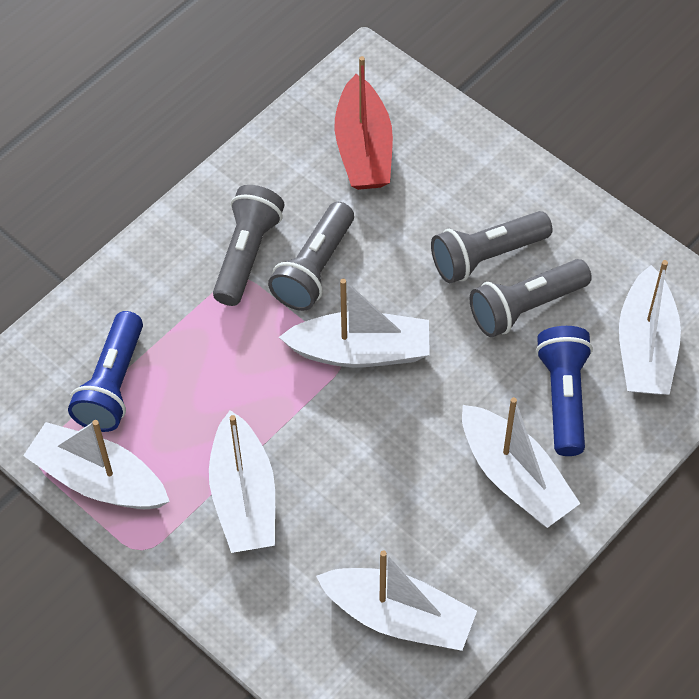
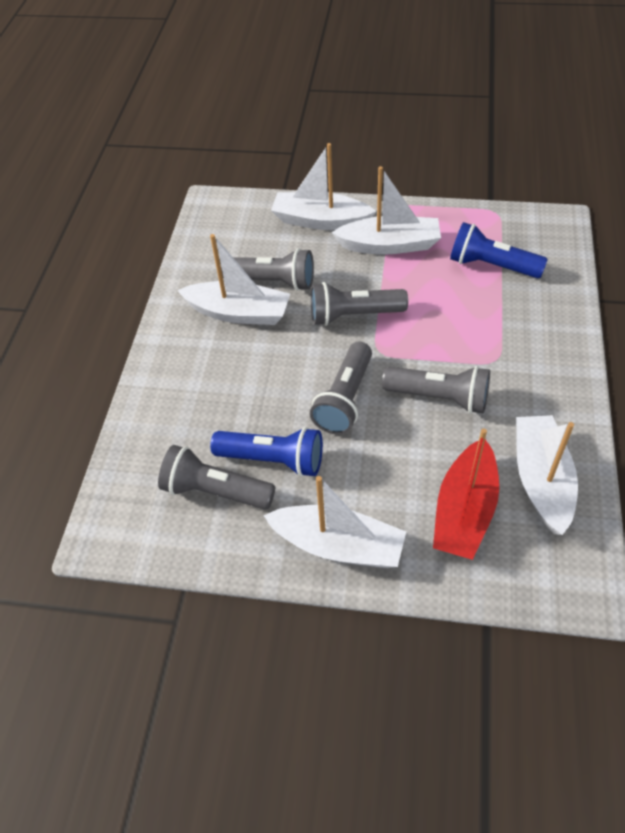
grey flashlight: 4 -> 5
white boat: 6 -> 5

